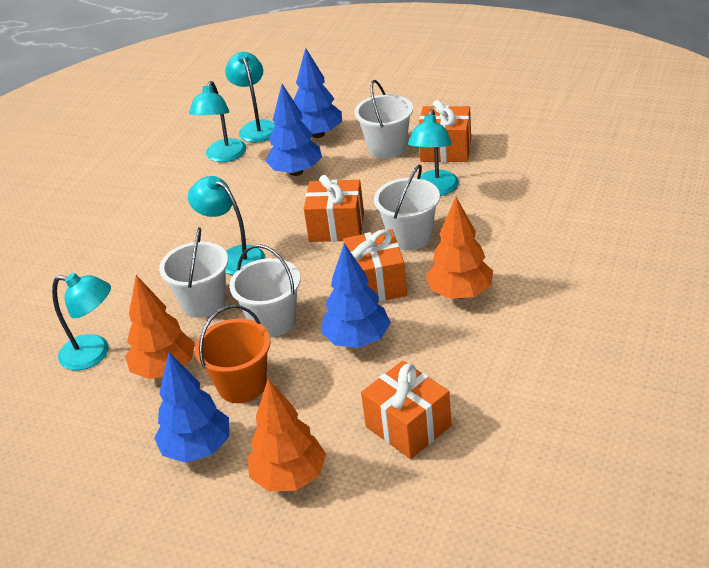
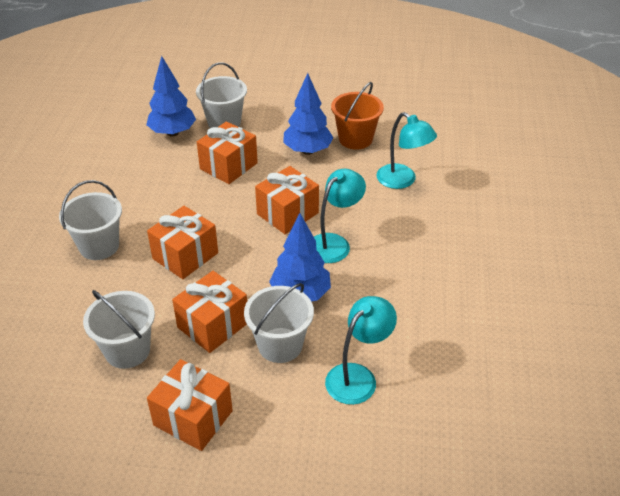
blue tree: 4 -> 3
orange gift: 4 -> 5
orange tree: 3 -> 0
turquoise lamp: 5 -> 3

